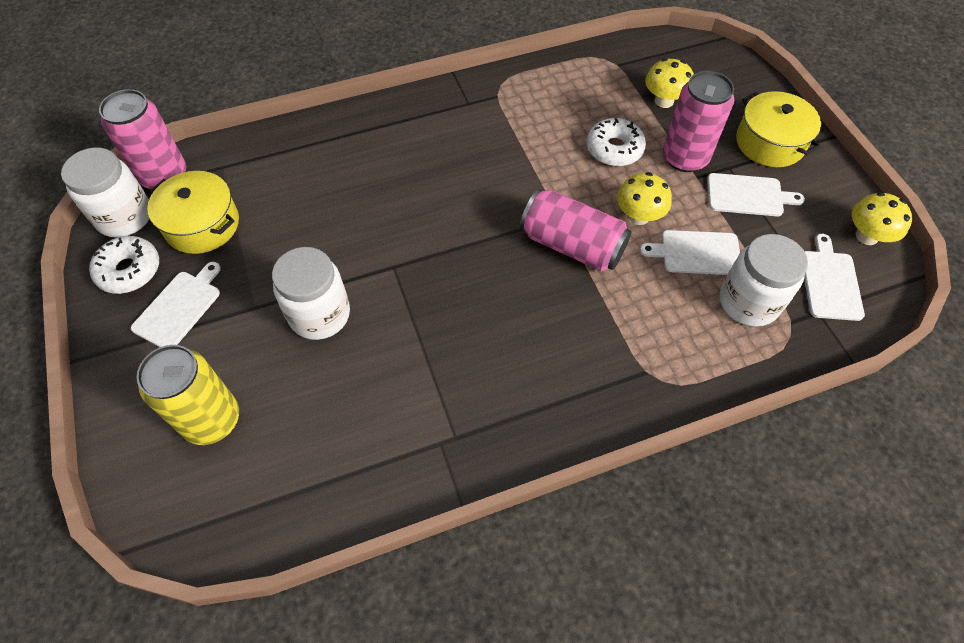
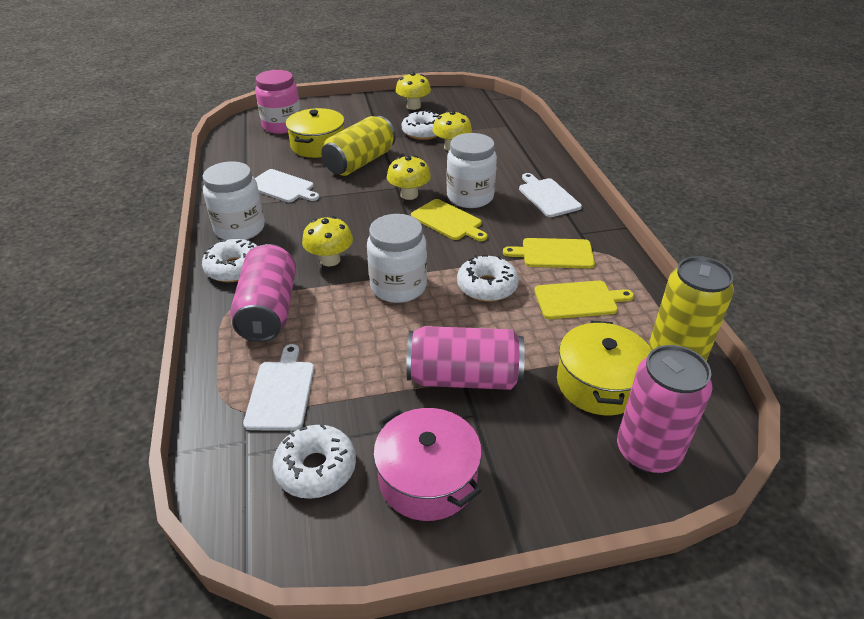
pink jar: 0 -> 1
pink pot: 0 -> 1
white cutting board: 4 -> 3
white donut: 2 -> 4
yellow can: 1 -> 2
yellow cutting board: 0 -> 3
yellow mushroom: 3 -> 4

